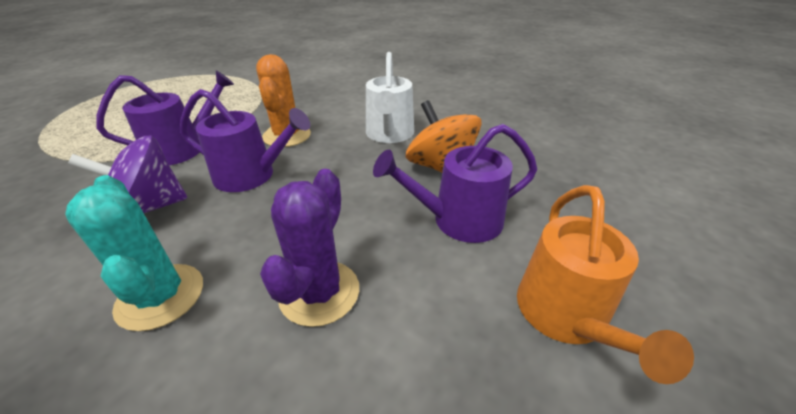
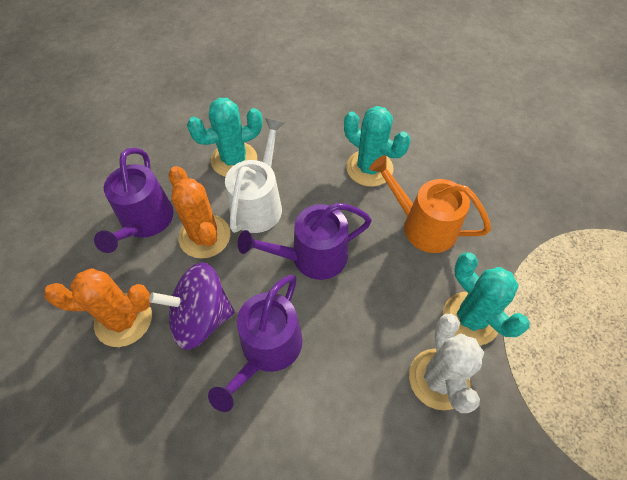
orange cactus: 1 -> 2
orange spinning top: 1 -> 0
purple cactus: 1 -> 0
turquoise cactus: 1 -> 3
white cactus: 0 -> 1

